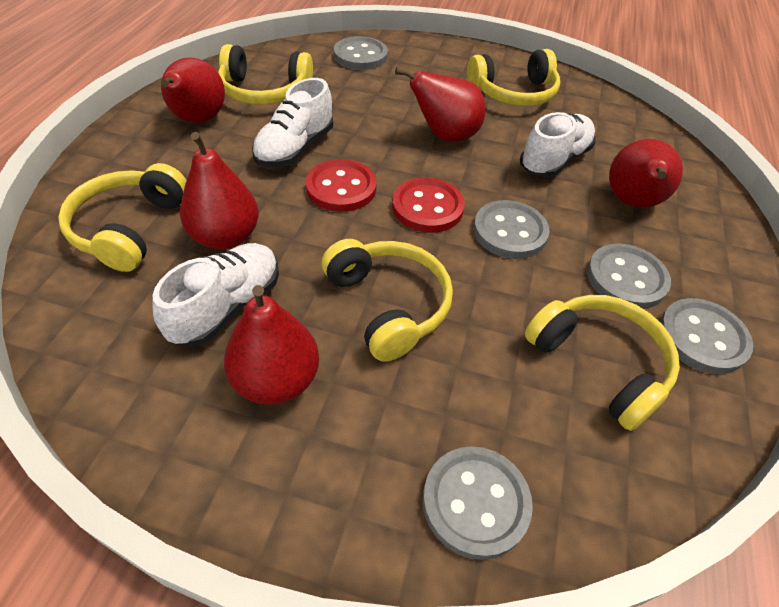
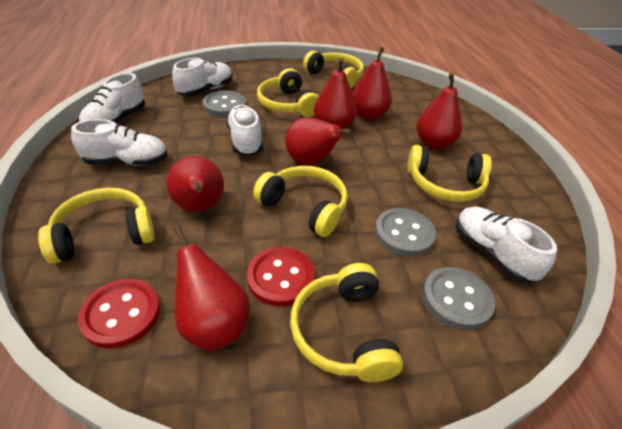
grey button: 5 -> 3
red pear: 5 -> 6
white shoe: 3 -> 5
yellow headphones: 5 -> 6

